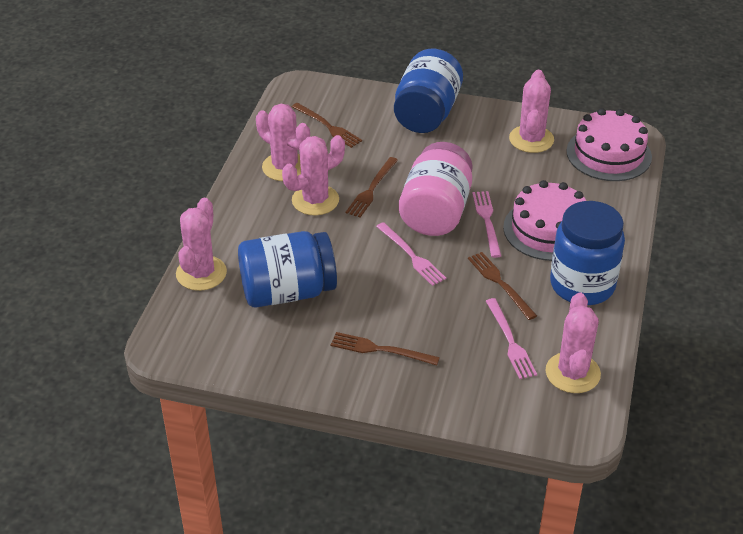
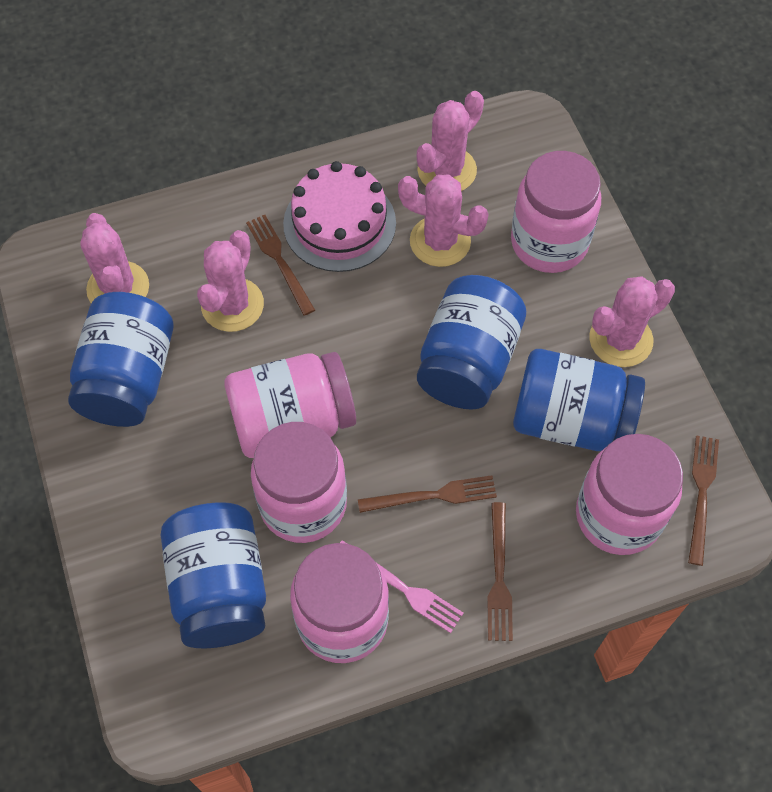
blue jar: 3 -> 4
pink cake: 2 -> 1
pink fork: 3 -> 1
pink jar: 1 -> 5

